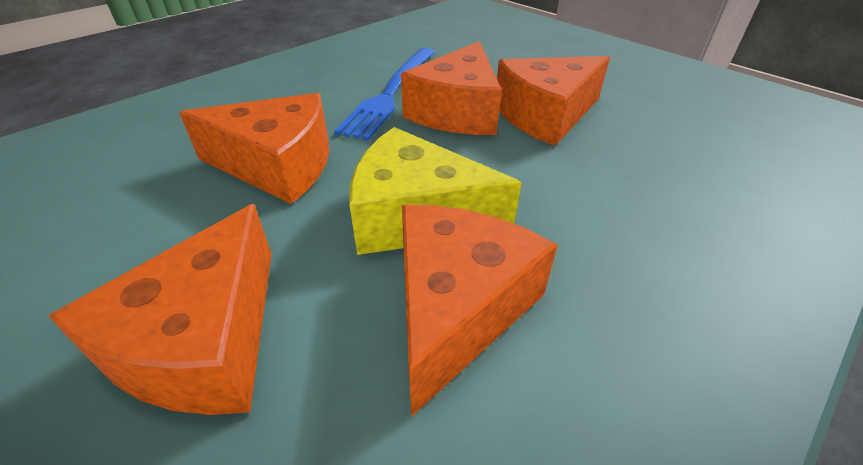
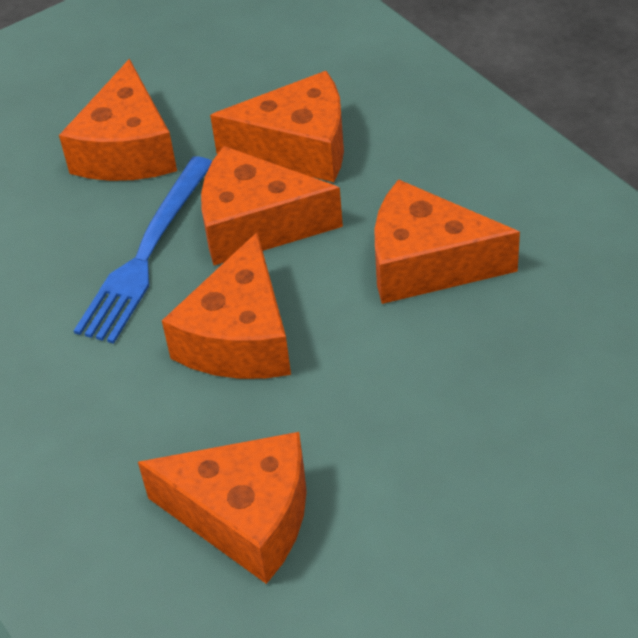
orange cheese: 5 -> 6
yellow cheese: 1 -> 0

